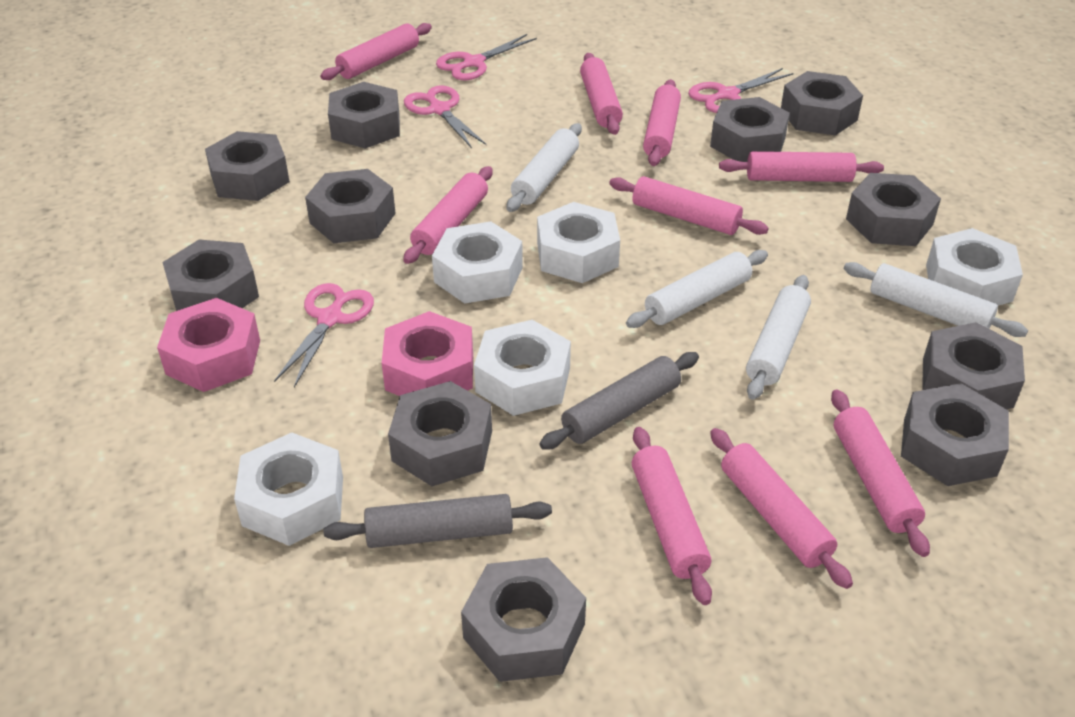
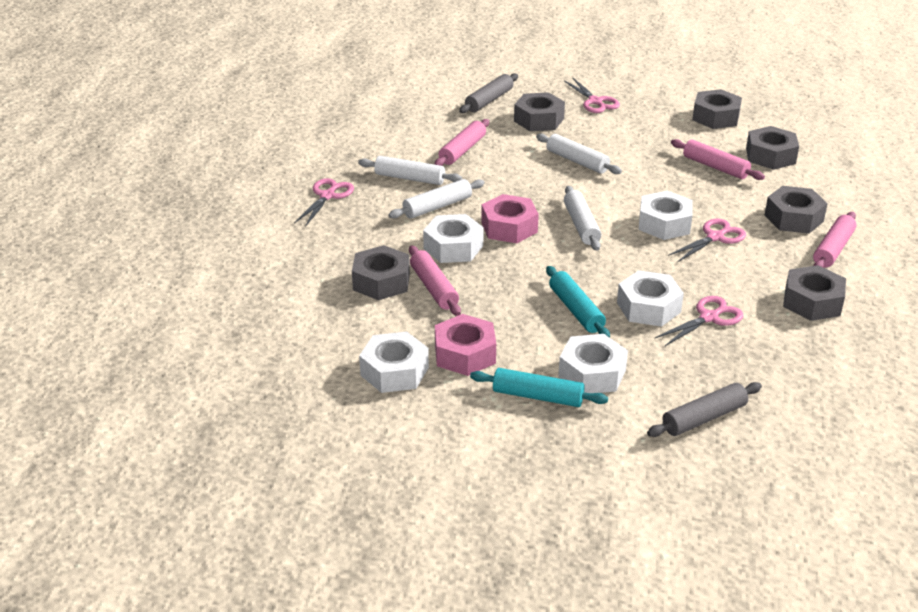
grey nut: 11 -> 6
pink rolling pin: 9 -> 4
turquoise rolling pin: 0 -> 2

